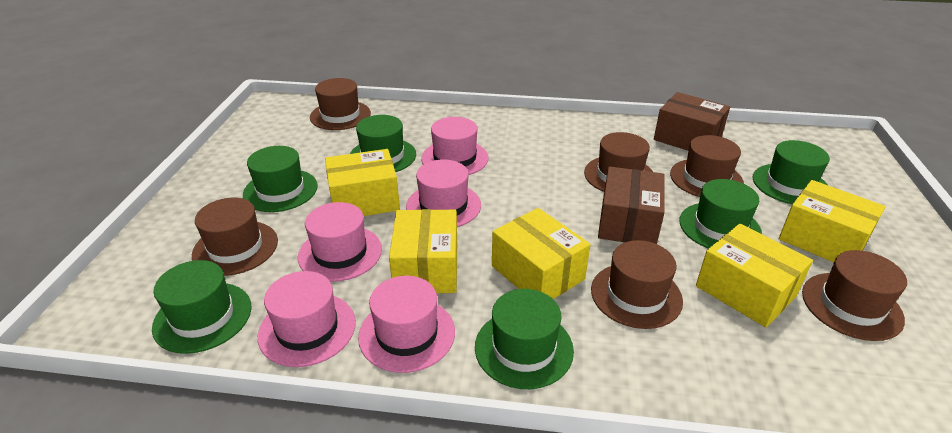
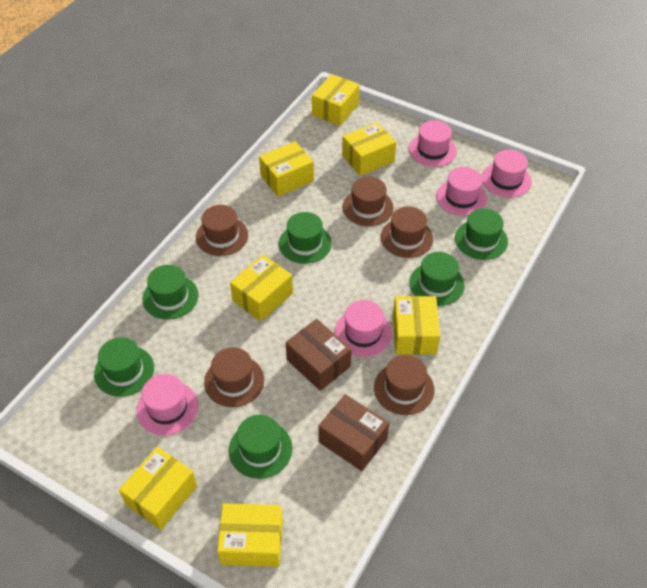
brown hat: 6 -> 5
yellow box: 5 -> 7

